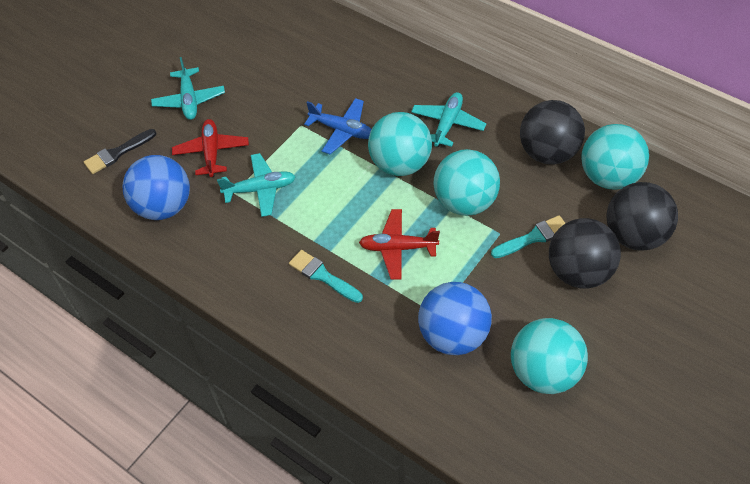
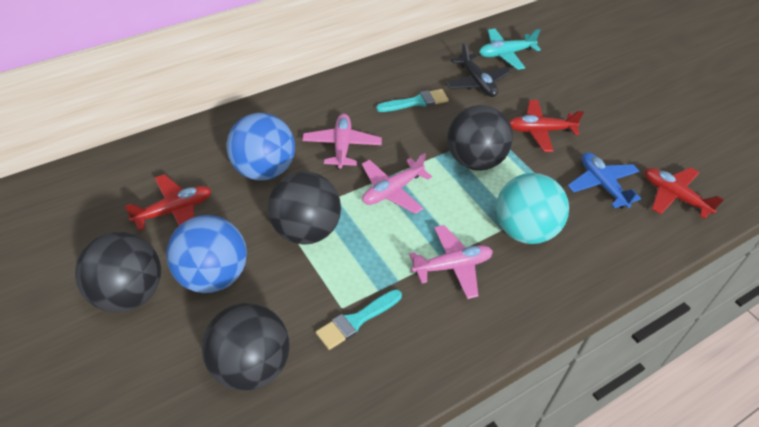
black ball: 3 -> 4
black brush: 1 -> 0
black plane: 0 -> 1
pink plane: 0 -> 3
red plane: 2 -> 3
turquoise ball: 4 -> 1
turquoise plane: 3 -> 1

